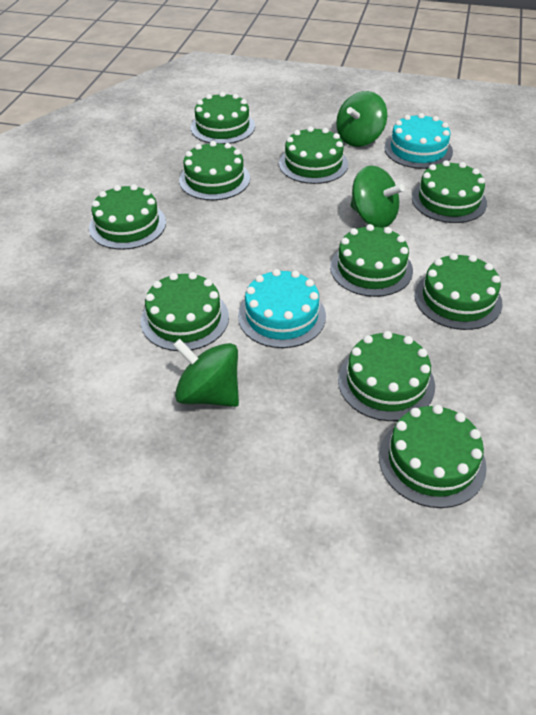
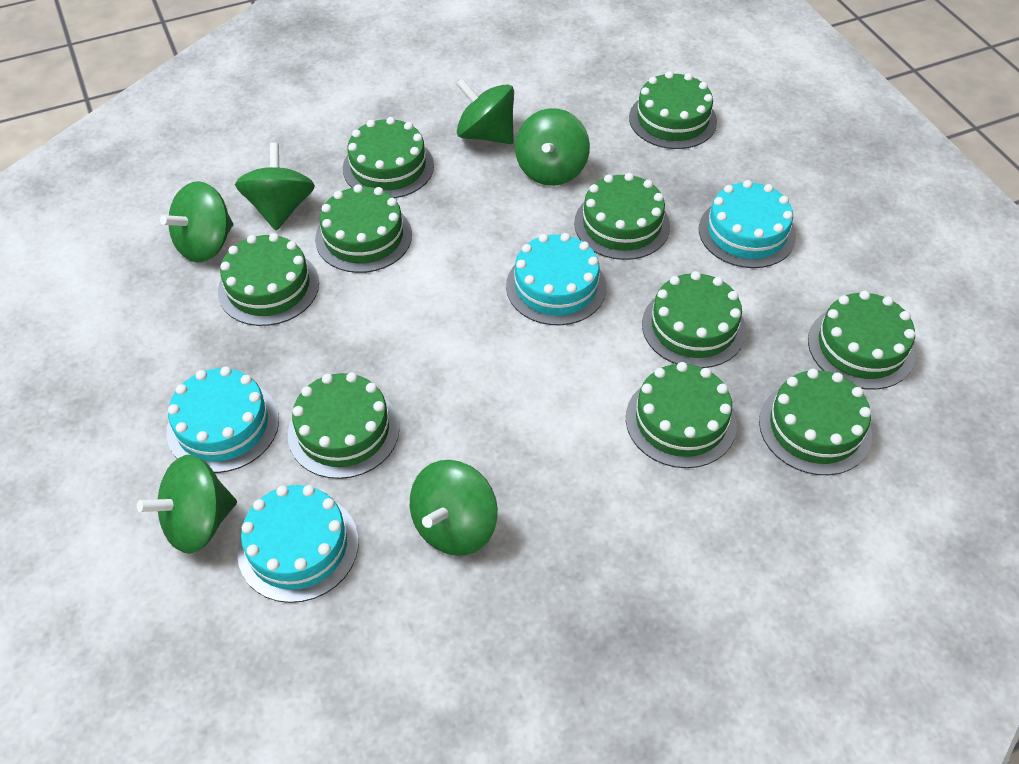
green spinning top: 3 -> 6
turquoise cake: 2 -> 4

